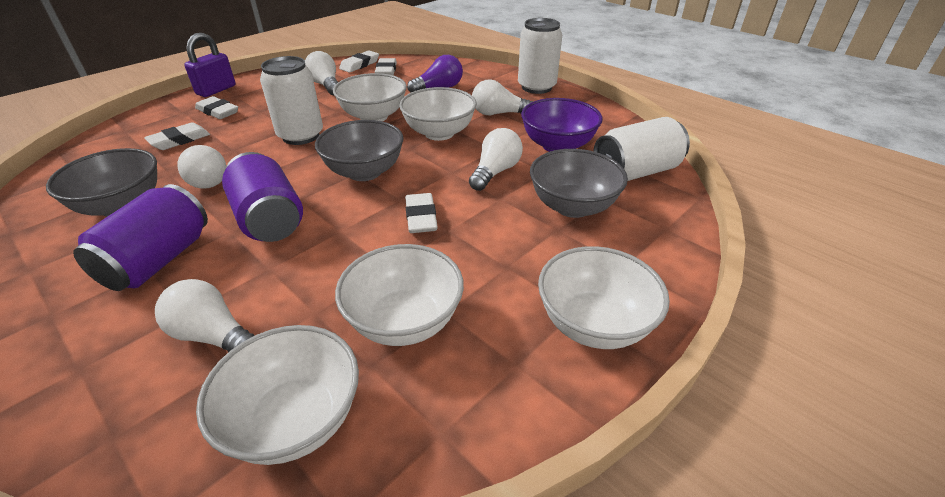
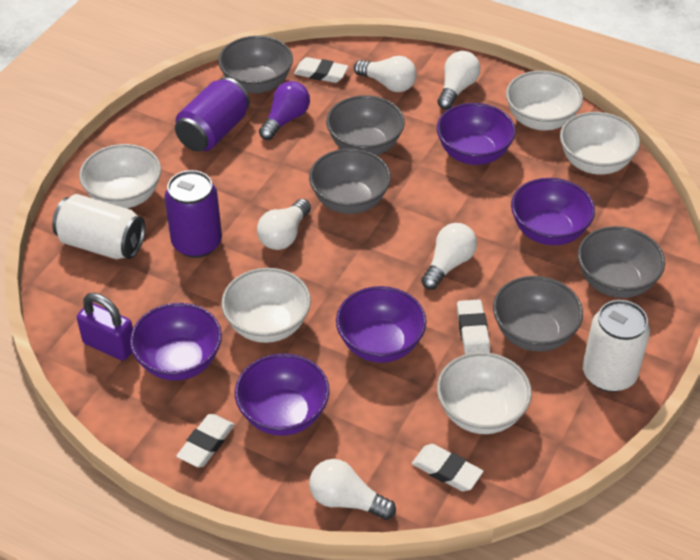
grey bowl: 3 -> 5
purple bowl: 1 -> 5
white can: 3 -> 2
white eraser: 5 -> 4

